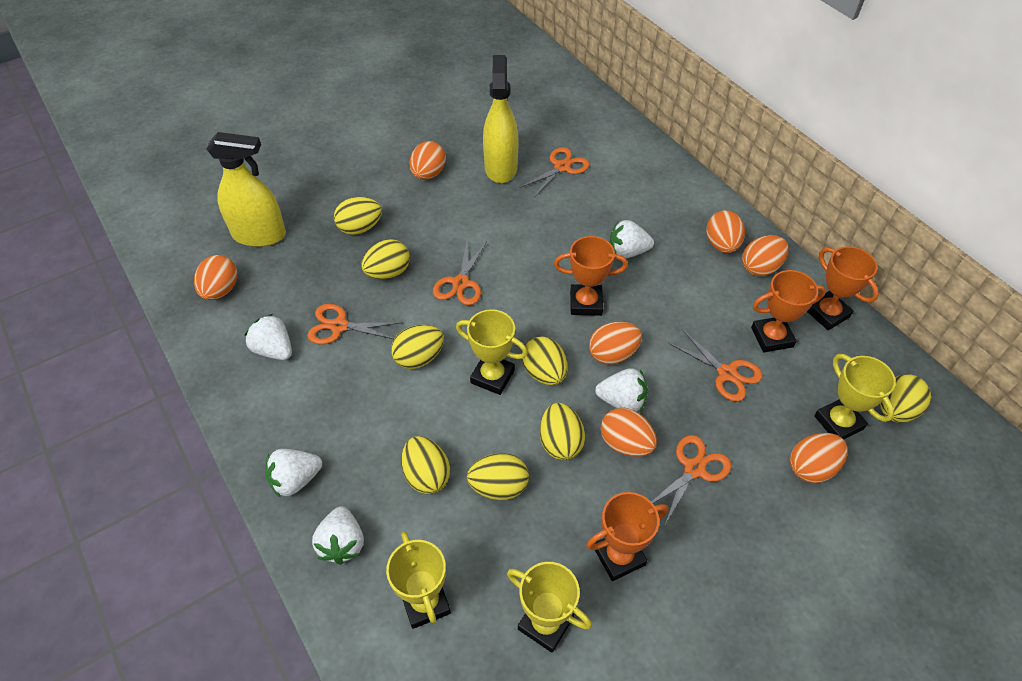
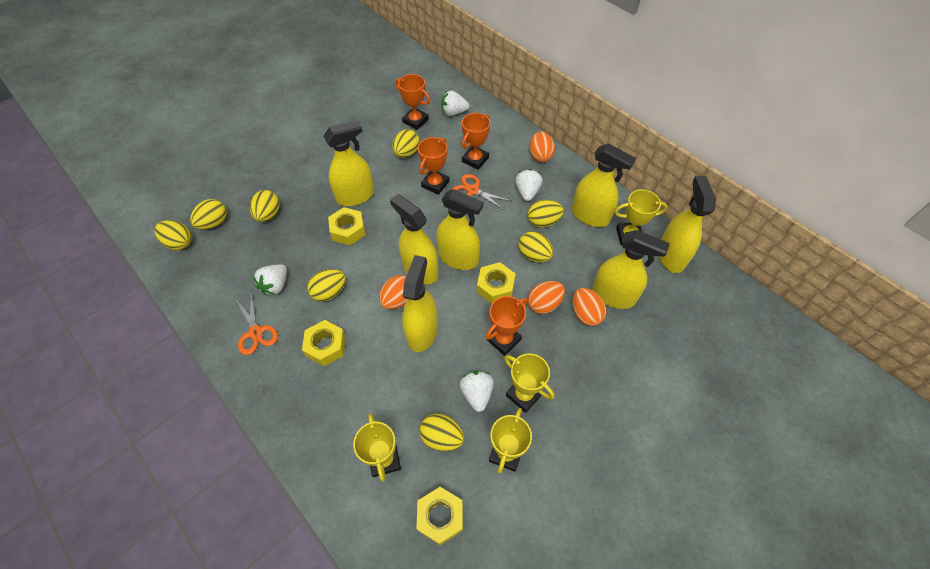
orange egg: 7 -> 4
orange scissors: 5 -> 2
white strawberry: 5 -> 4
yellow nut: 0 -> 4
yellow spray bottle: 2 -> 7

